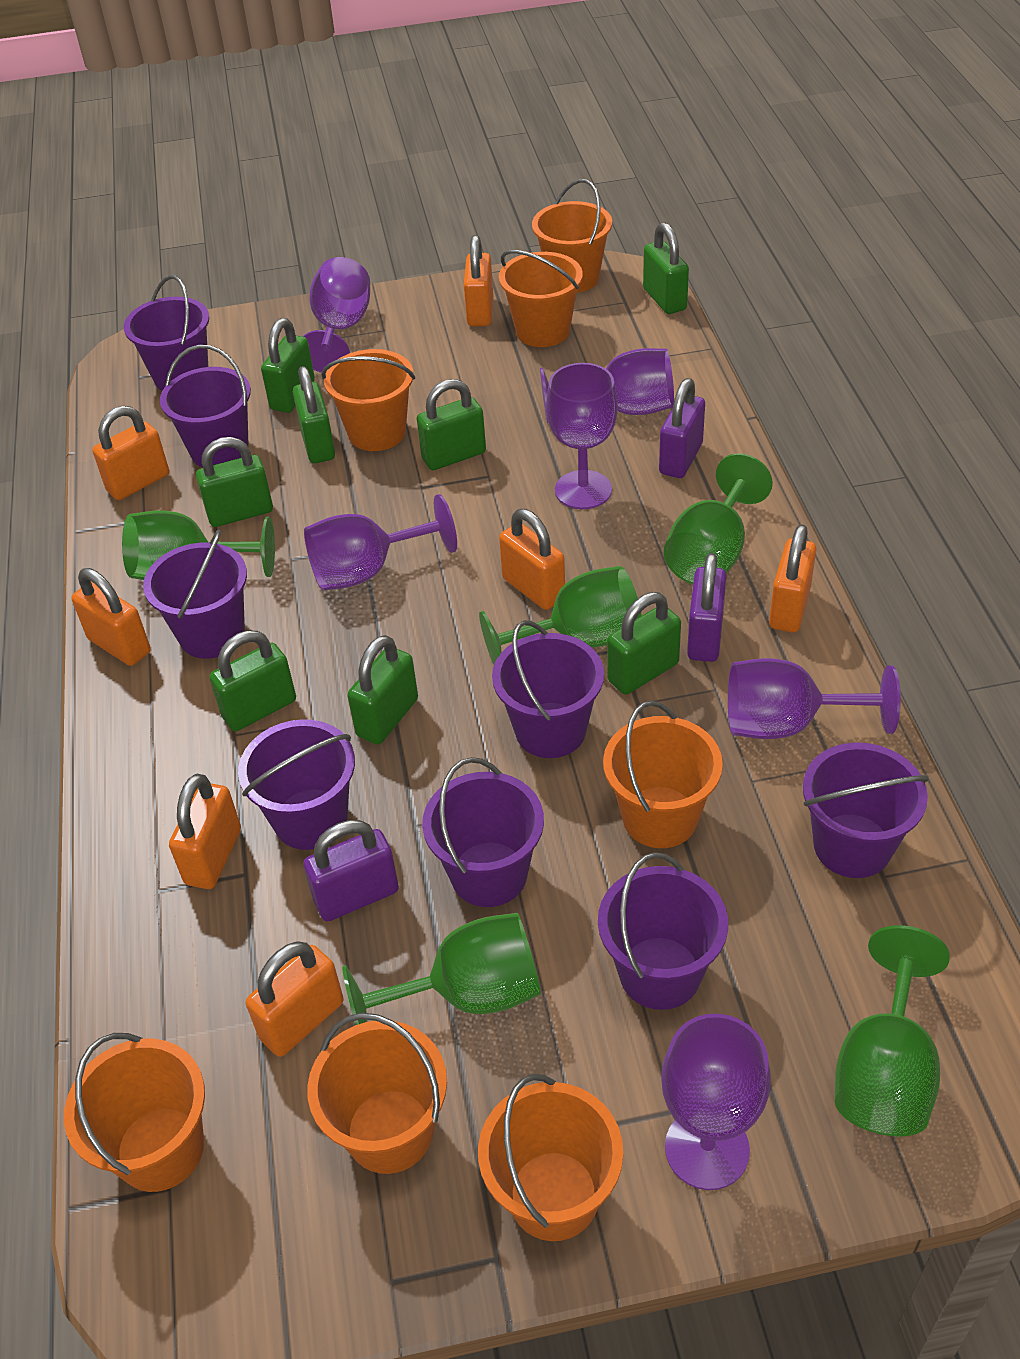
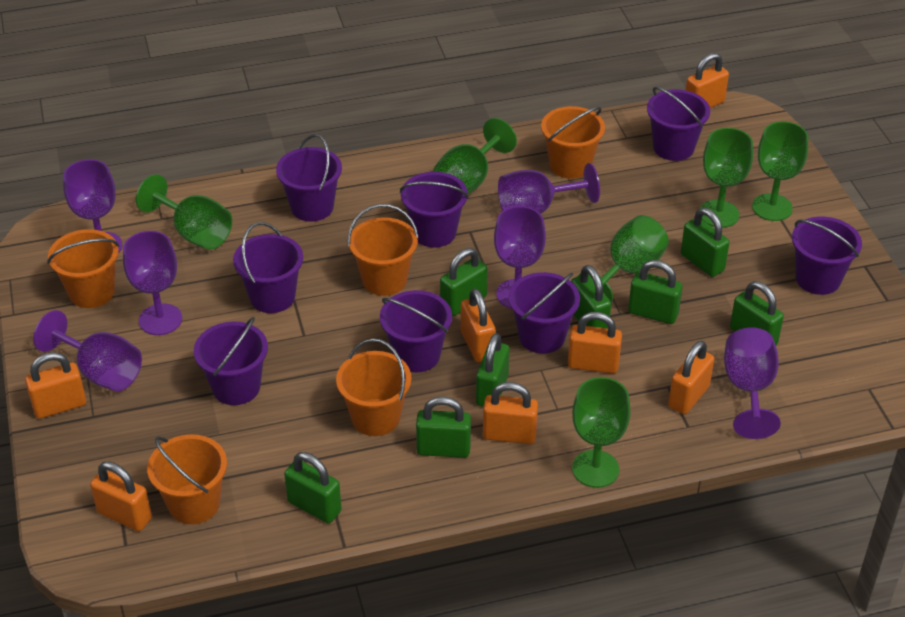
green goblet: 5 -> 6
orange bucket: 7 -> 5
purple padlock: 3 -> 0

